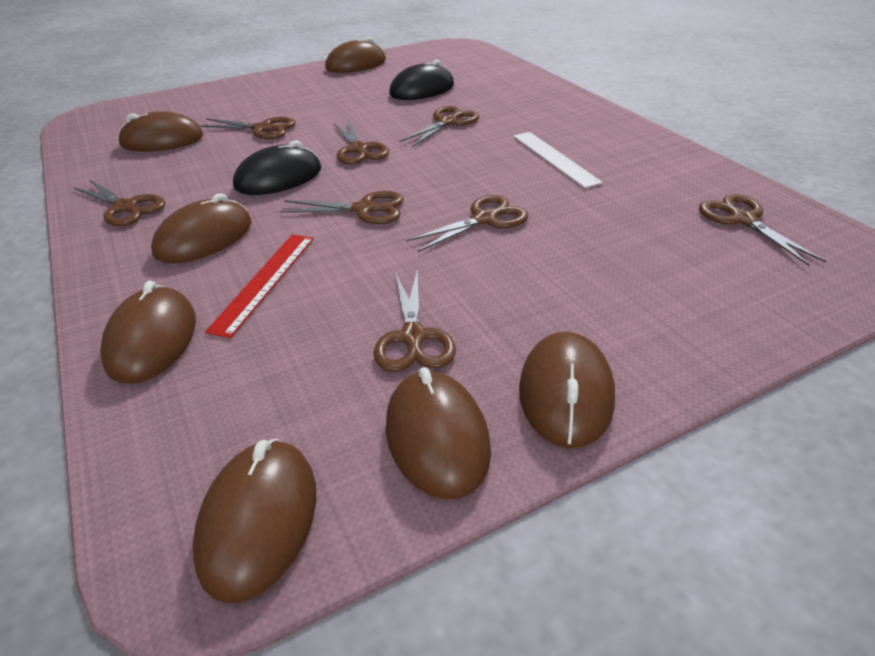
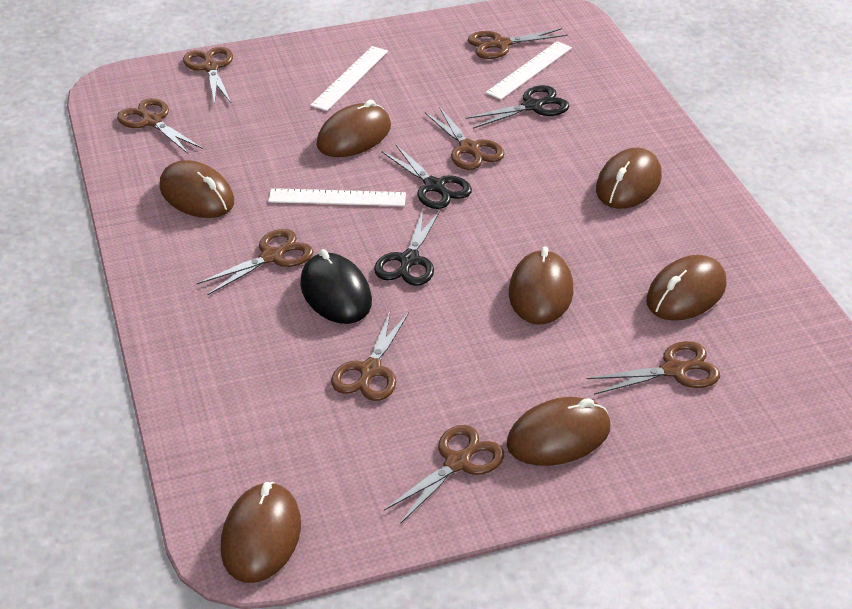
black mouse: 2 -> 1
black scissors: 0 -> 3
red ruler: 1 -> 0
white ruler: 1 -> 3

